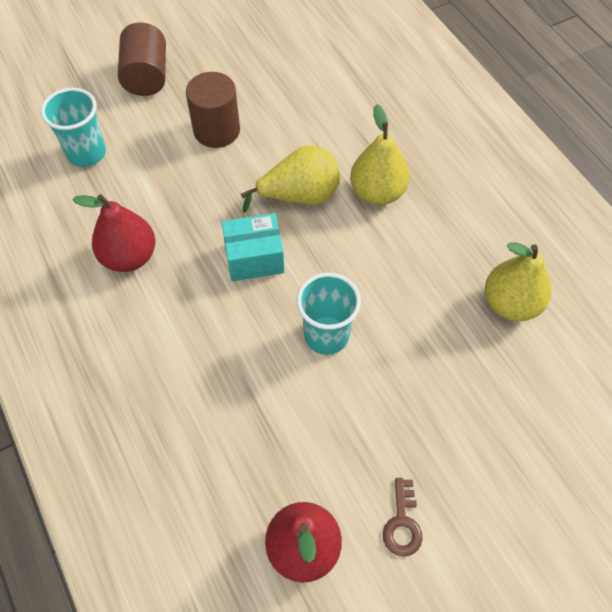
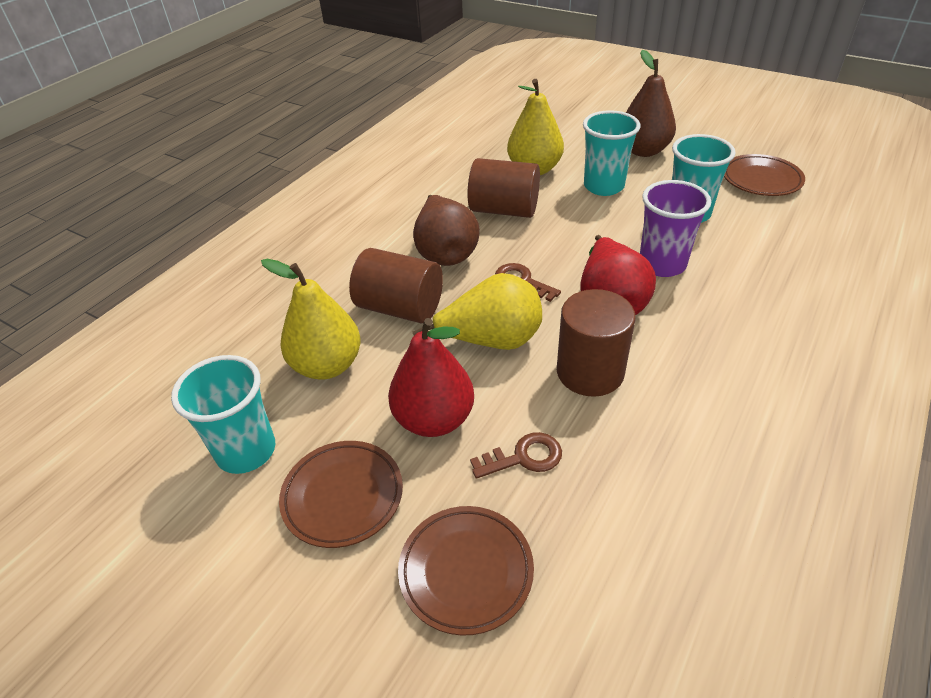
brown cylinder: 2 -> 3
brown key: 1 -> 2
brown pear: 0 -> 2
brown plate: 0 -> 3
purple cup: 0 -> 1
turquoise box: 1 -> 0
turquoise cup: 2 -> 3

